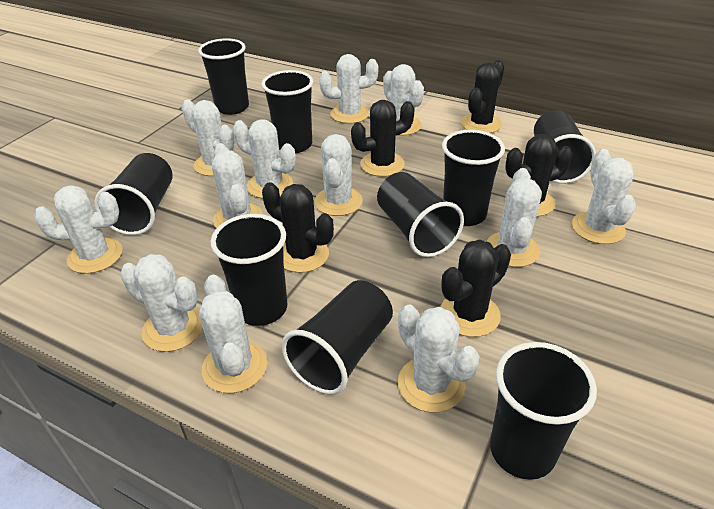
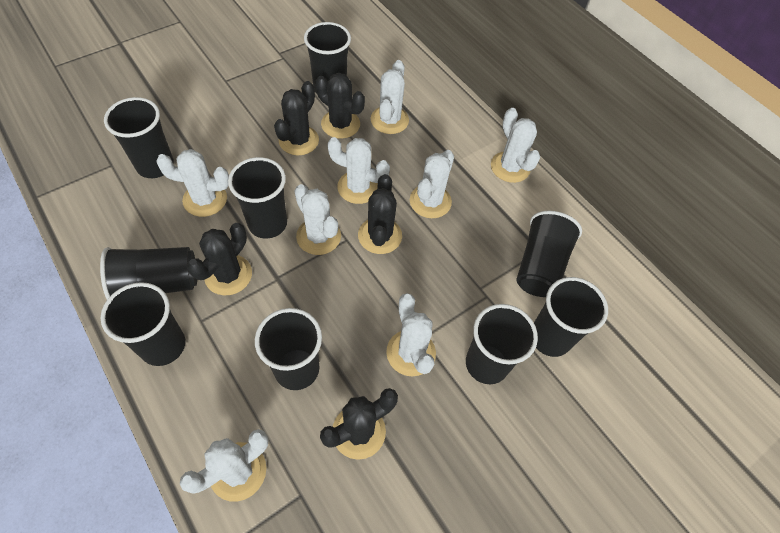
white cactus: 12 -> 8

